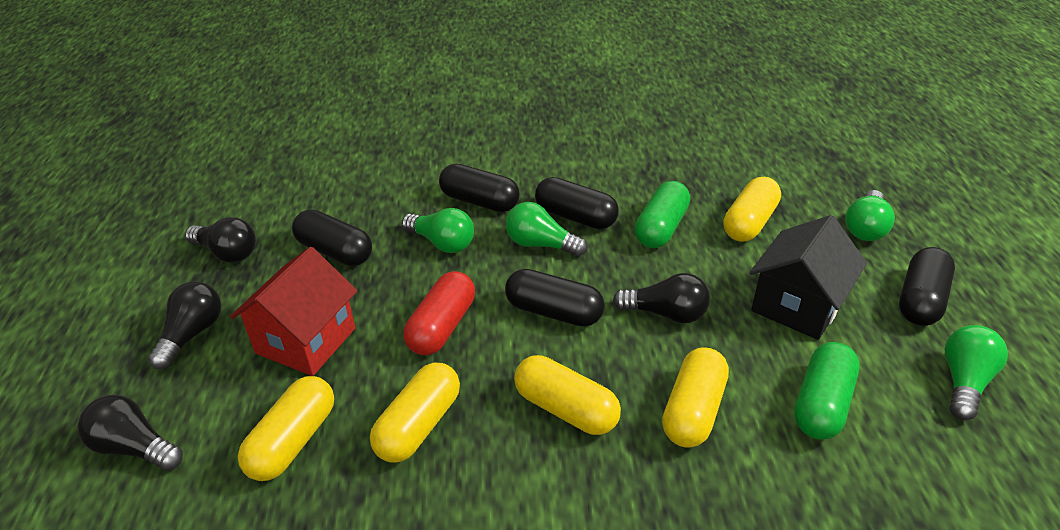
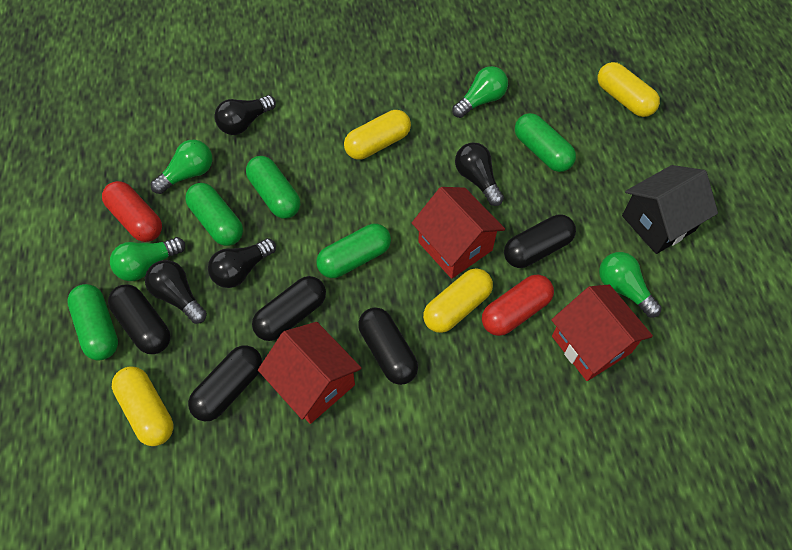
green capsule: 2 -> 5
red capsule: 1 -> 2
red house: 1 -> 3
yellow capsule: 5 -> 4

